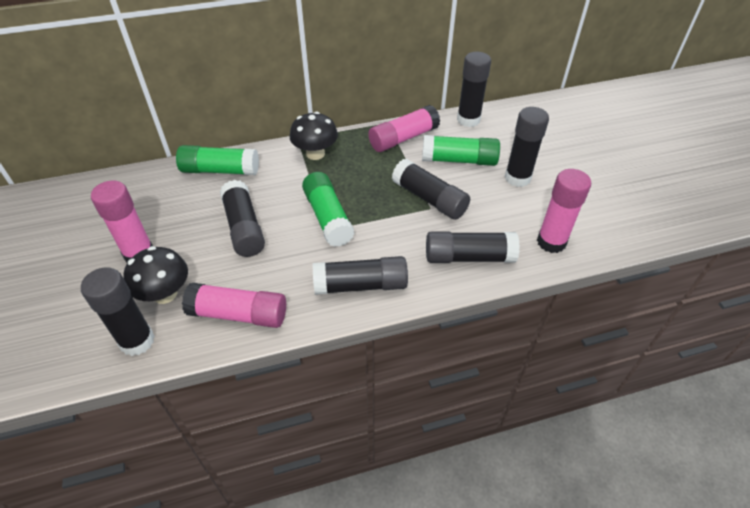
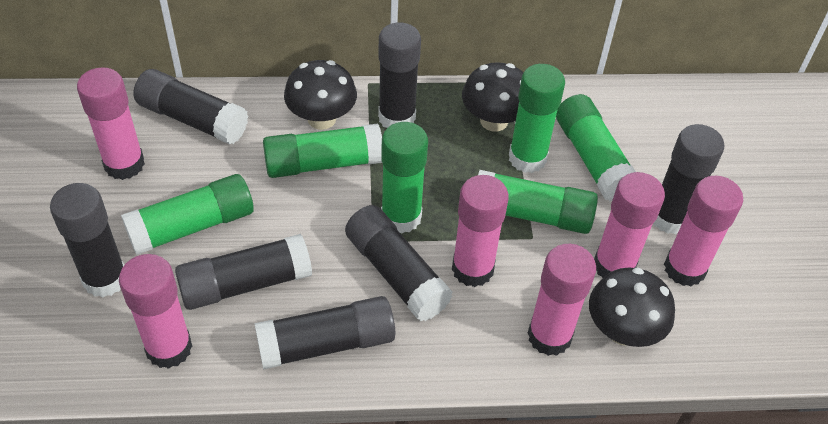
black mushroom: 2 -> 3
green glue stick: 3 -> 6
pink glue stick: 4 -> 6

